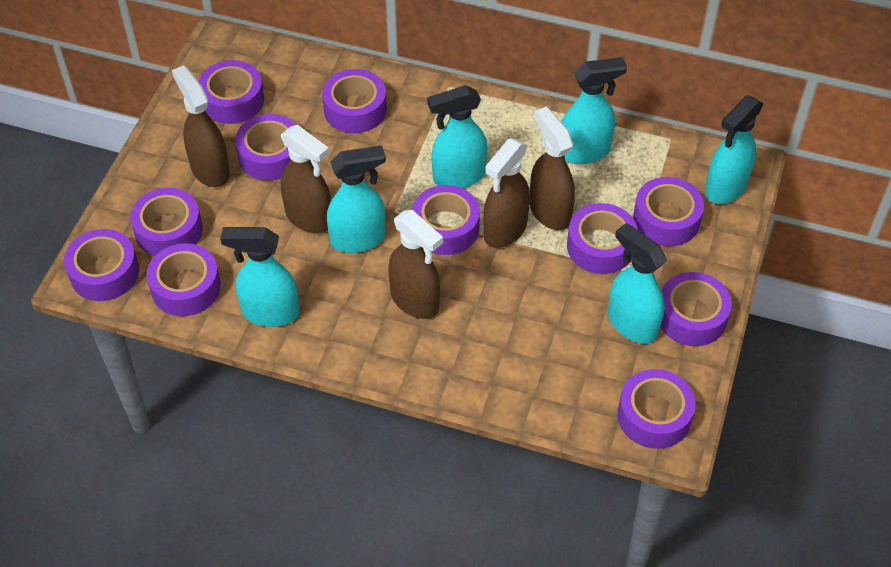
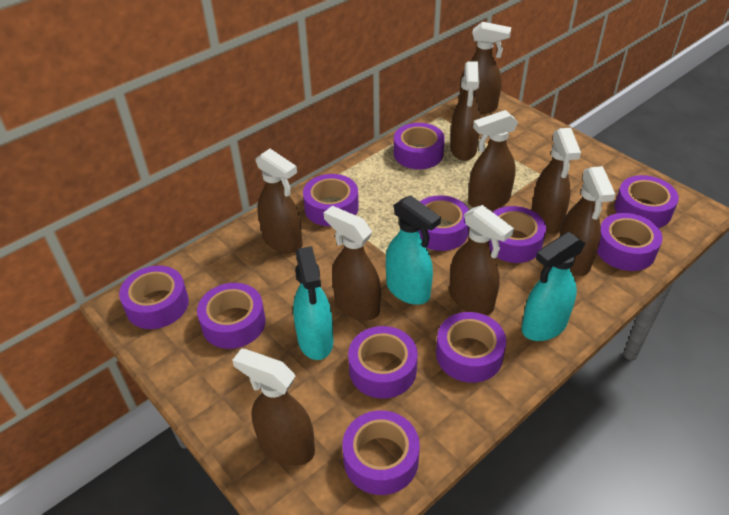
brown spray bottle: 5 -> 9
turquoise spray bottle: 6 -> 3

